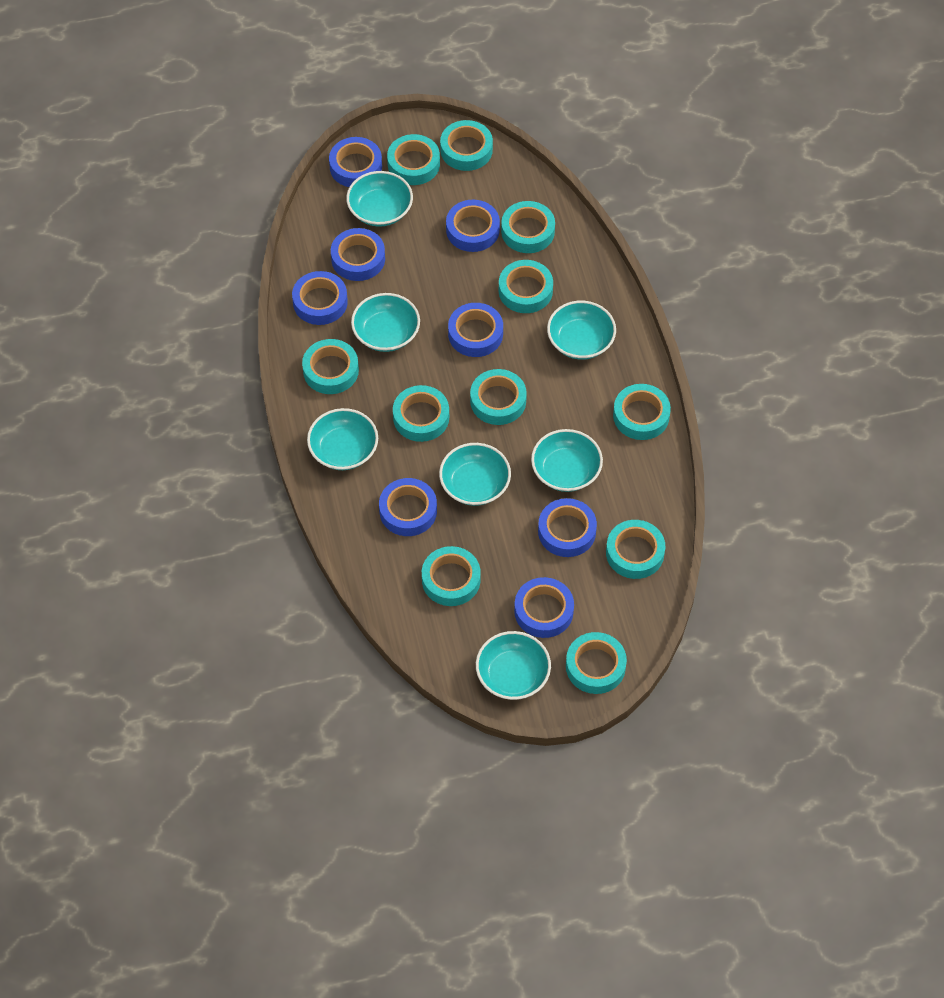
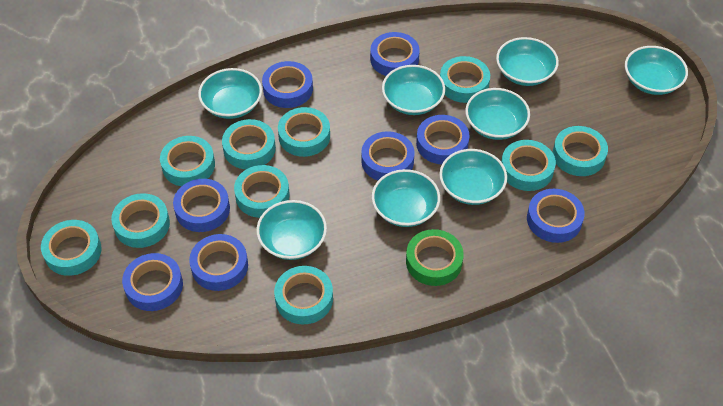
green tape: 0 -> 1
turquoise bowl: 7 -> 8
turquoise tape: 11 -> 10

